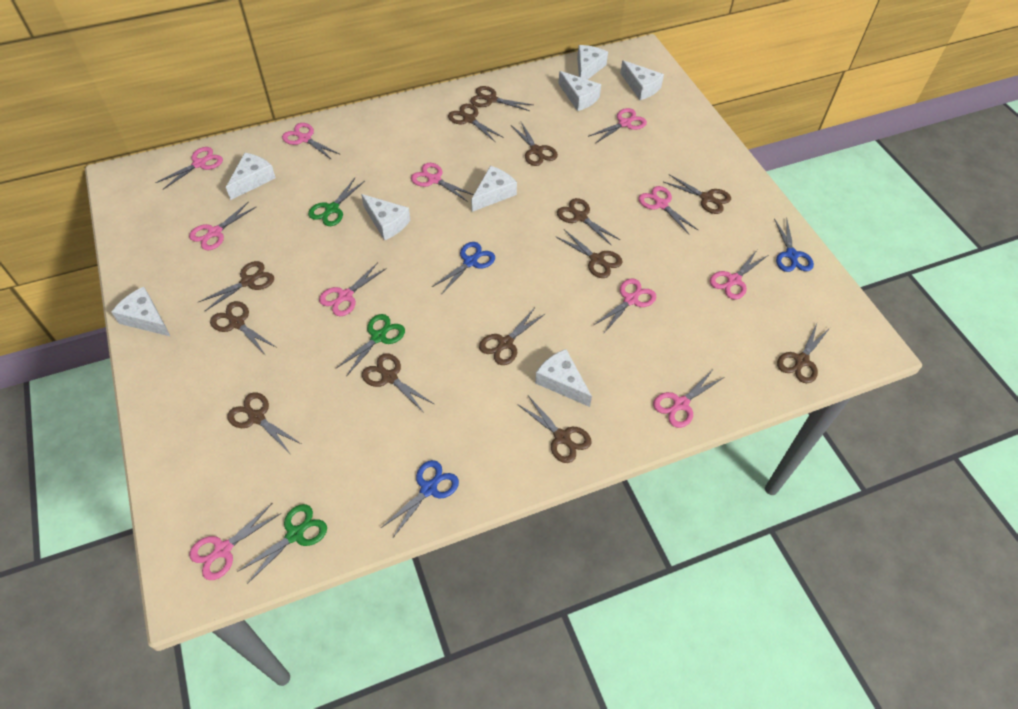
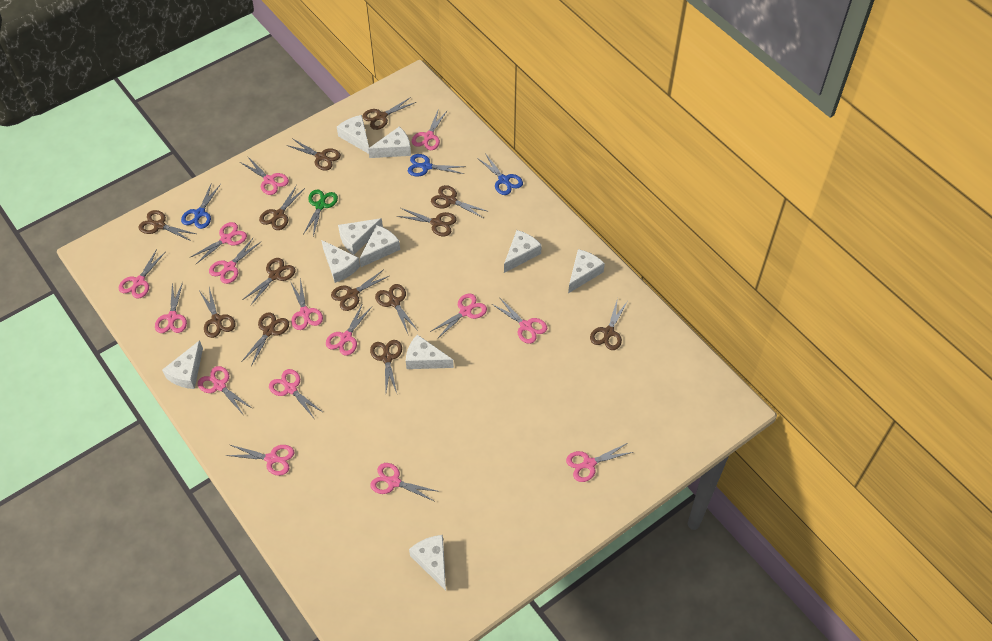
green scissors: 3 -> 1
pink scissors: 11 -> 15
white cheese: 8 -> 10

